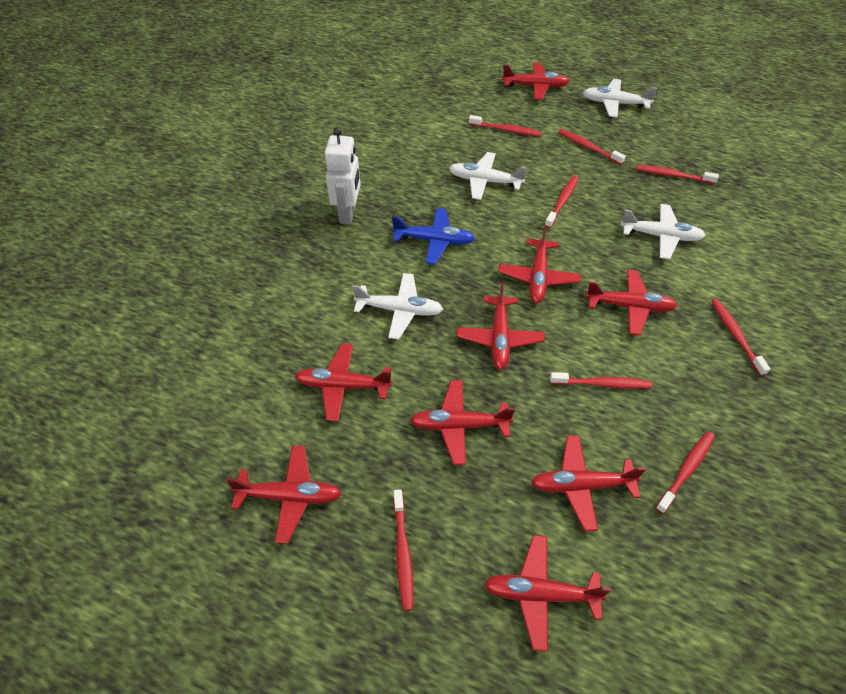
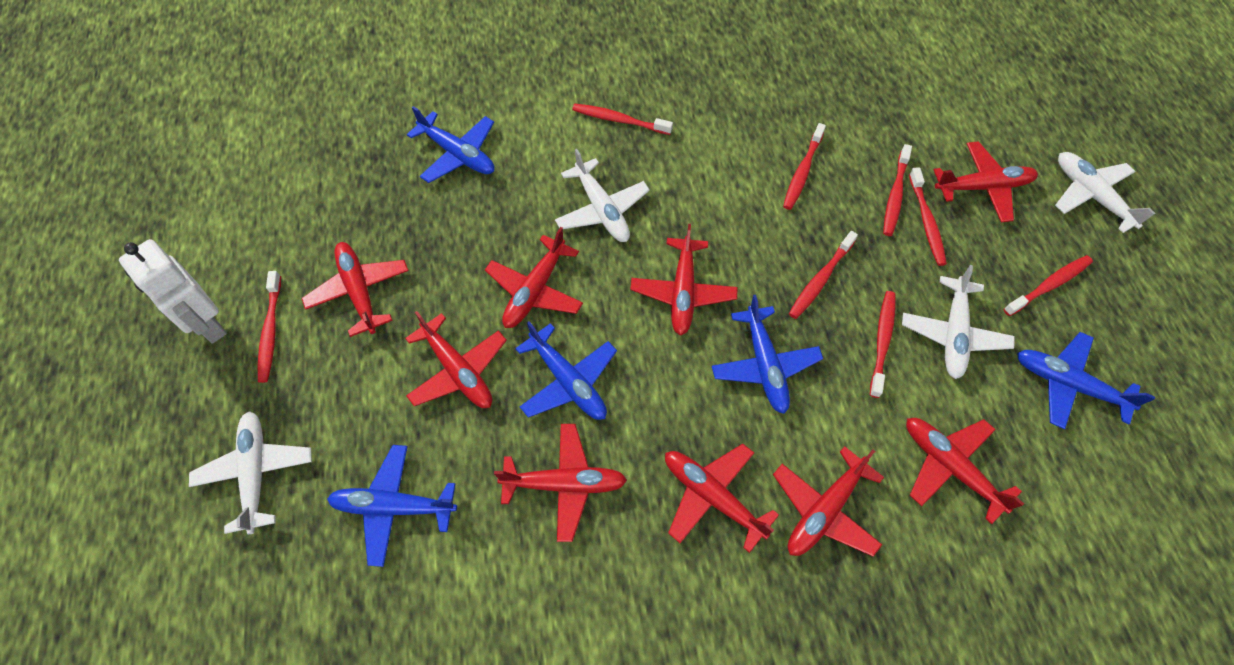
blue plane: 1 -> 5

